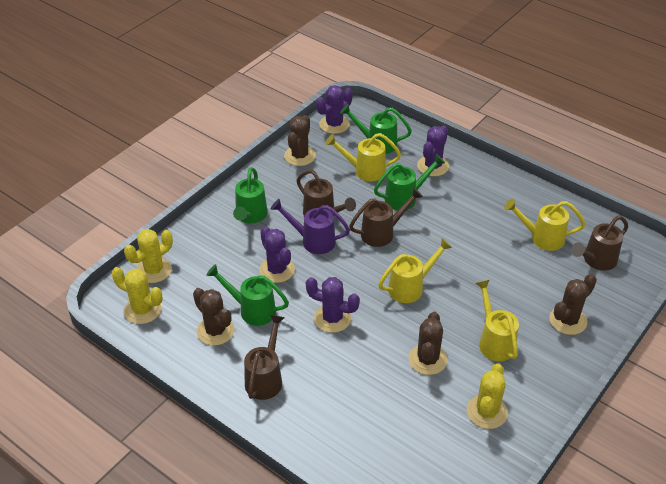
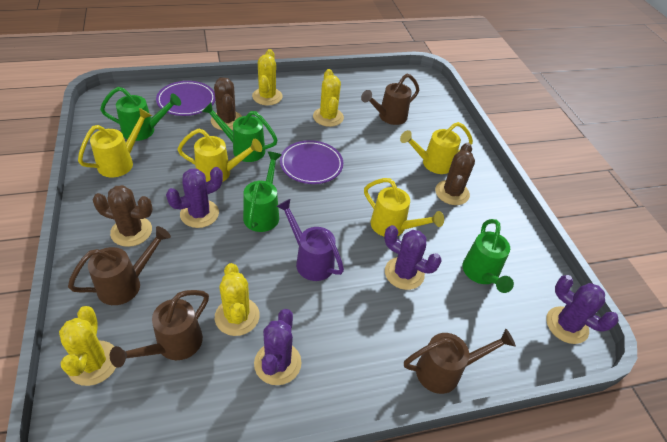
brown cactus: 4 -> 3
purple plate: 0 -> 2
yellow cactus: 3 -> 4

